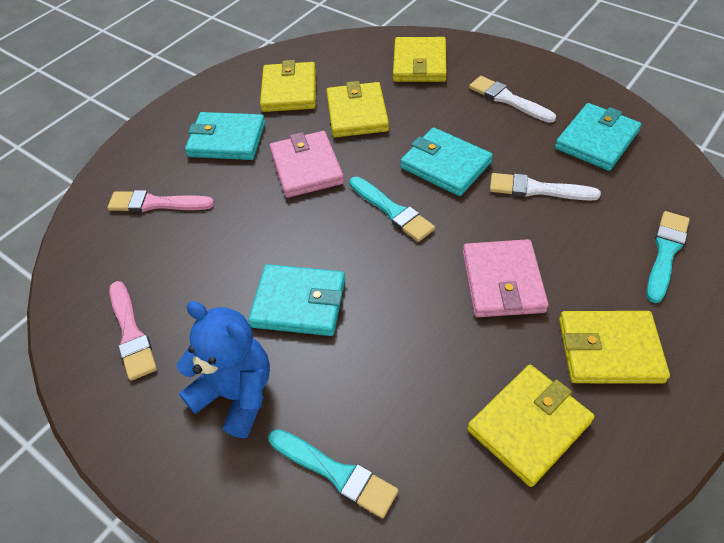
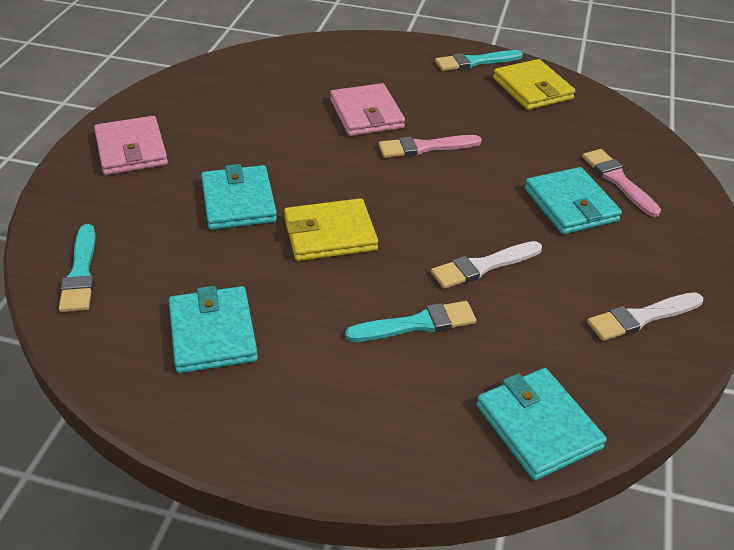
blue teddy bear: 1 -> 0
yellow wallet: 5 -> 2

